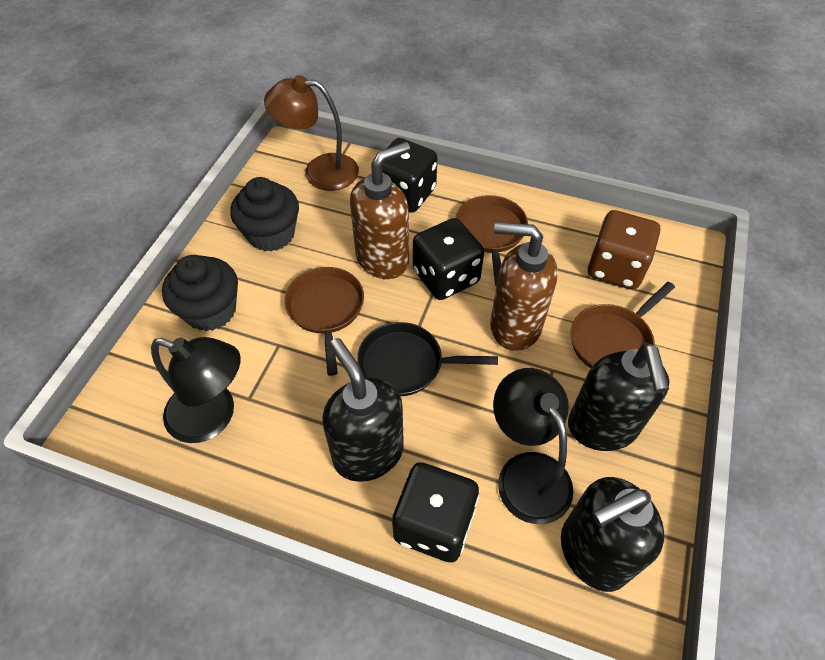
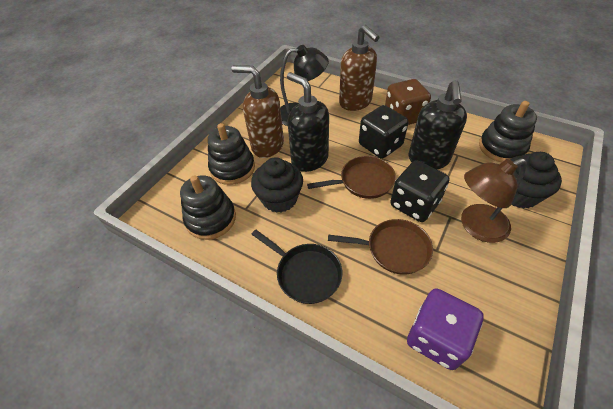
black dice: 3 -> 2
black lamp: 2 -> 1
black soap dispenser: 3 -> 2
black stacking toy: 0 -> 3
brown pan: 3 -> 2
purple dice: 0 -> 1

